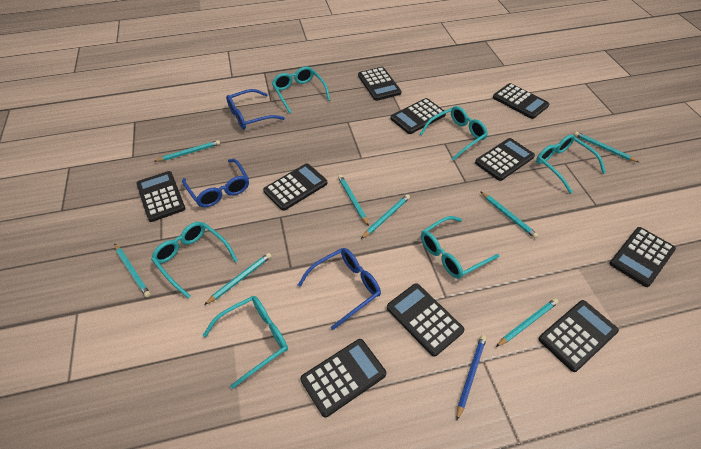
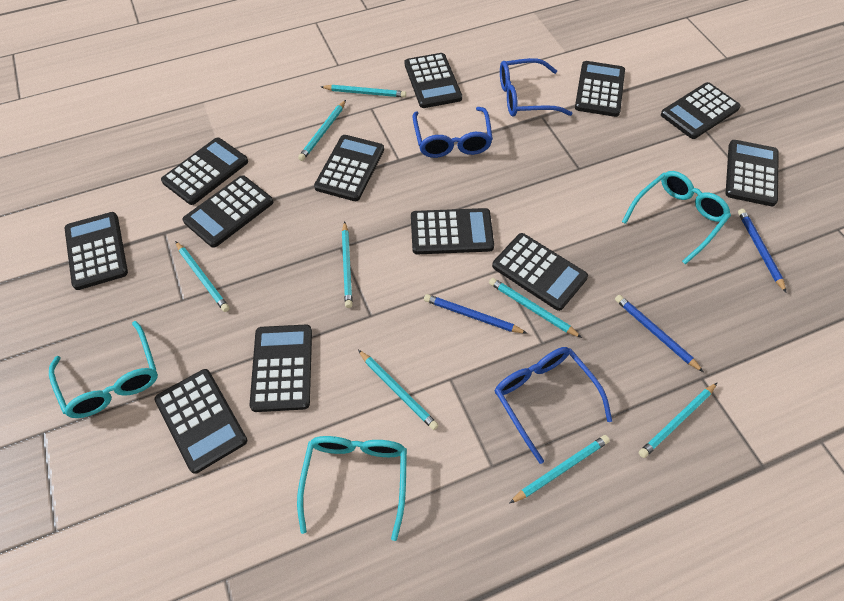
black calculator: 10 -> 12
blue pencil: 1 -> 3
turquoise glasses: 6 -> 3

